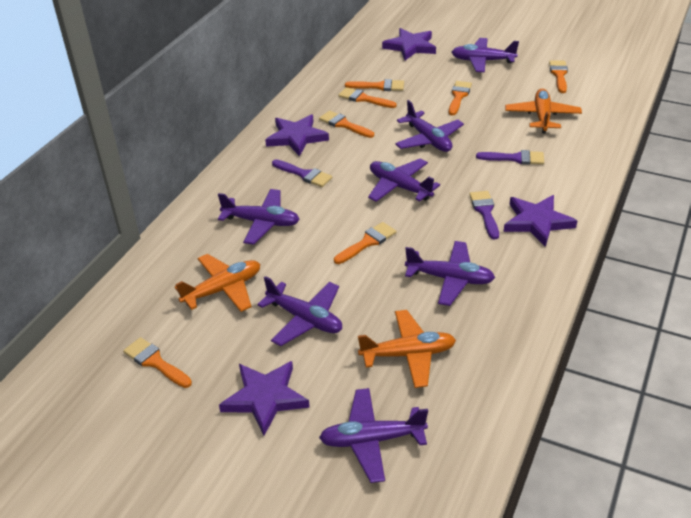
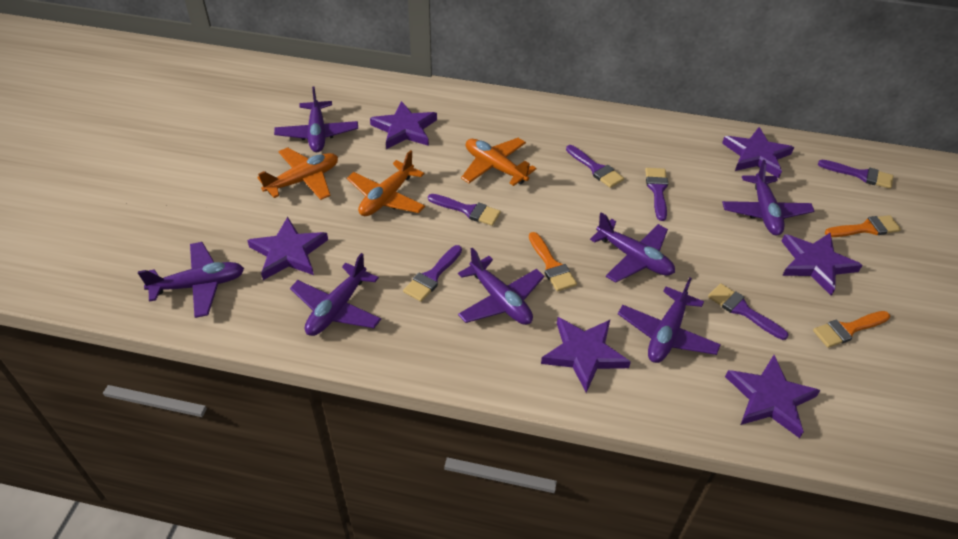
orange brush: 7 -> 3
purple brush: 3 -> 6
purple star: 4 -> 6

